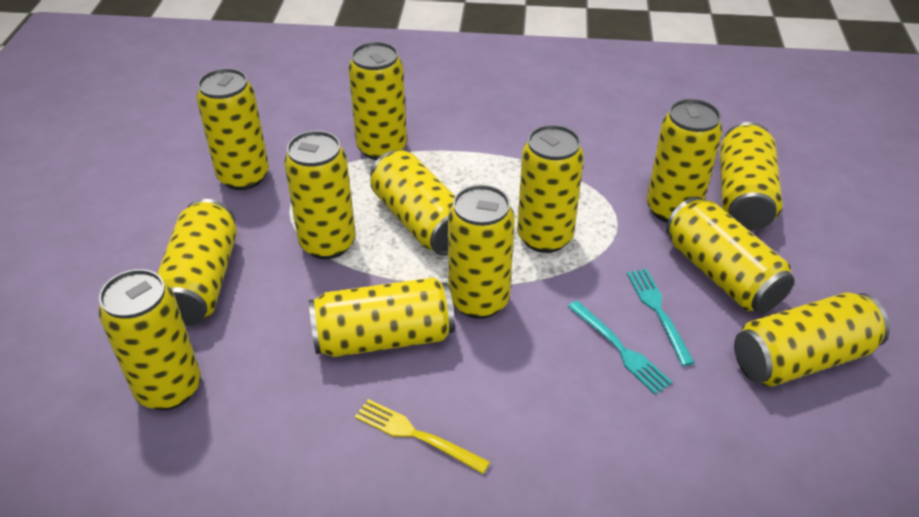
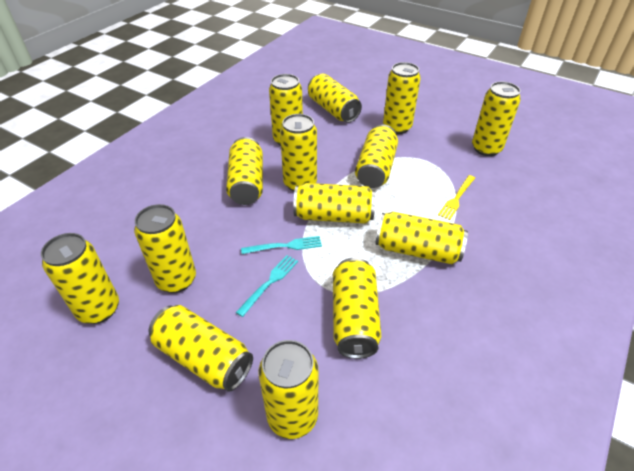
yellow can: 13 -> 14

